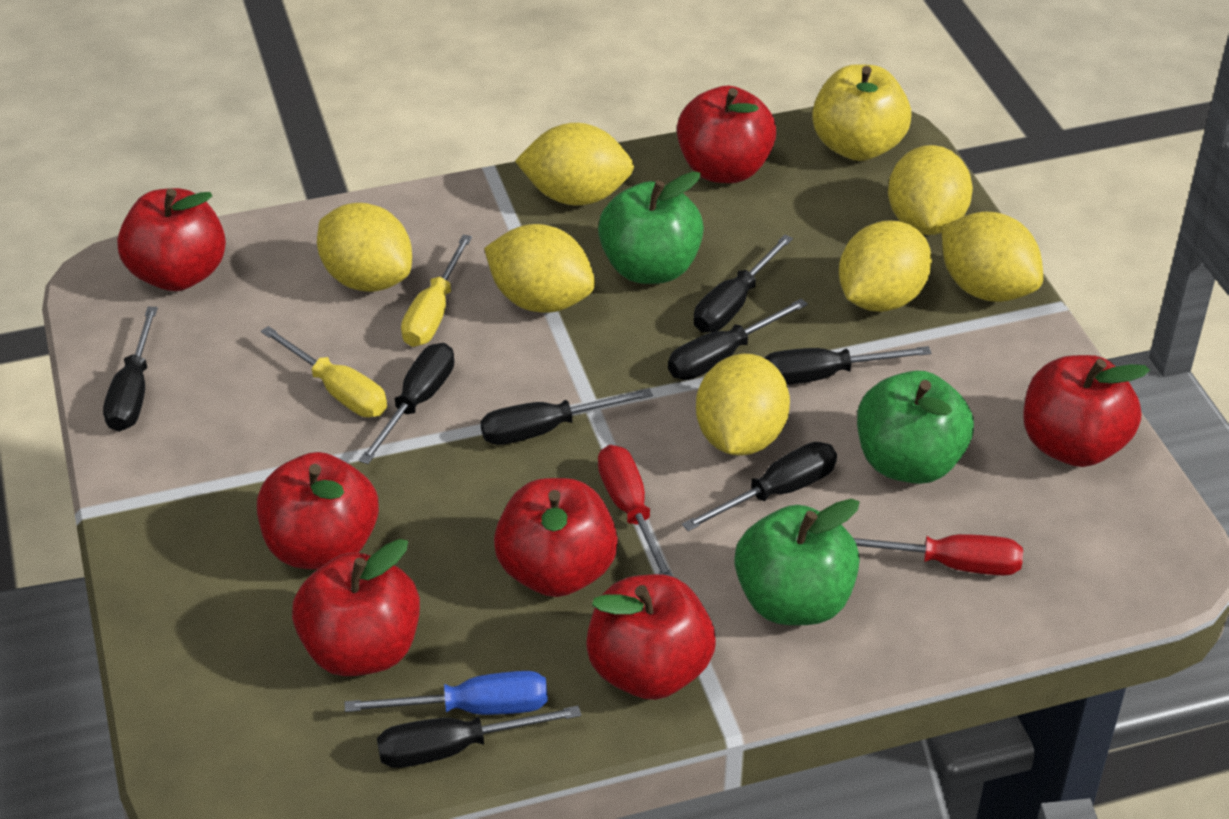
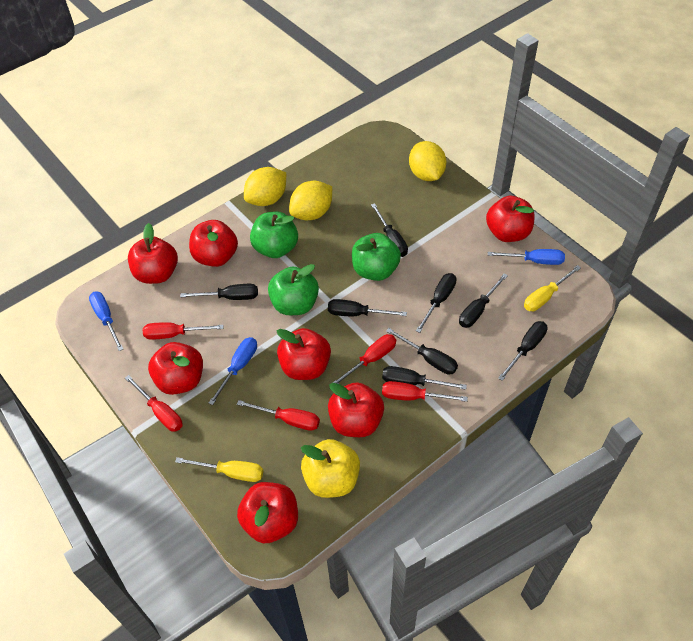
blue screwdriver: 1 -> 3
red screwdriver: 2 -> 5
yellow lemon: 7 -> 3

